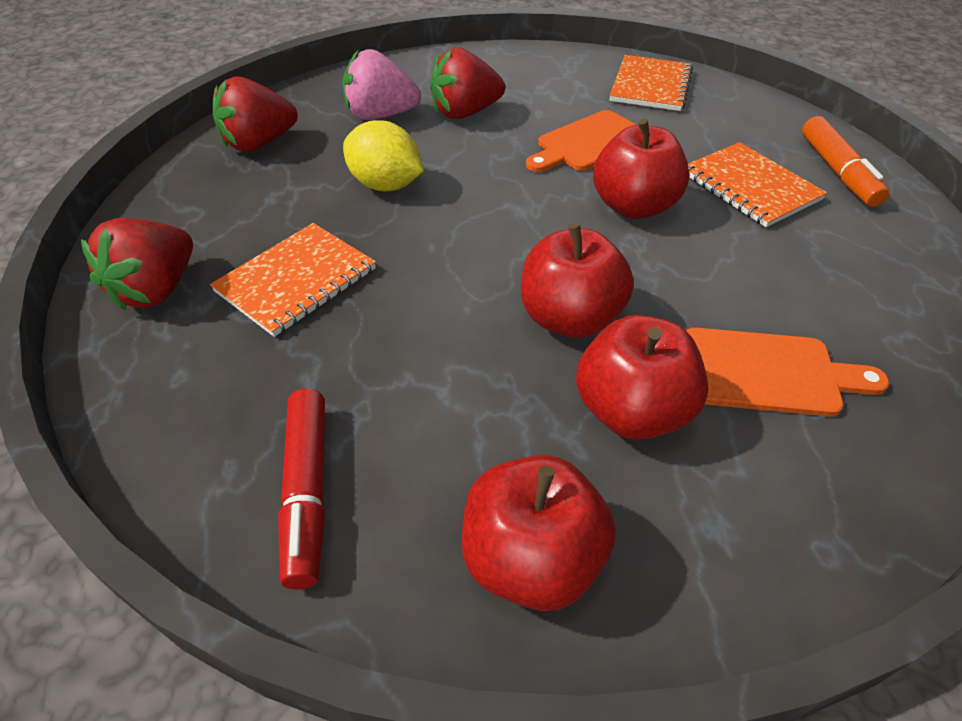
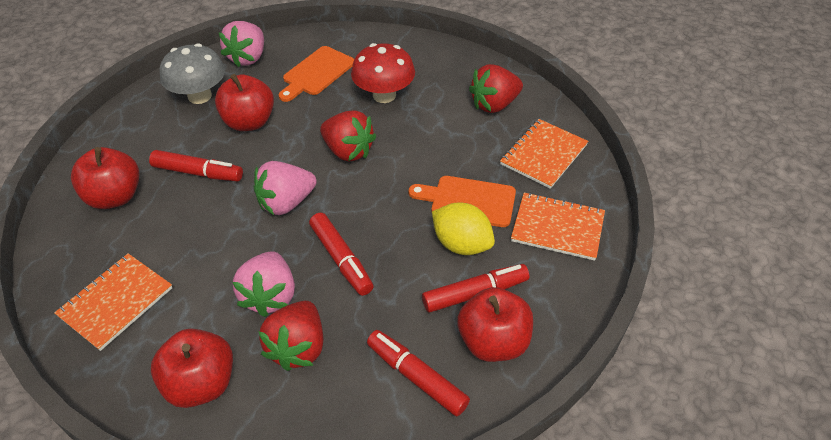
grey mushroom: 0 -> 1
orange marker: 1 -> 0
pink strawberry: 1 -> 3
red marker: 1 -> 4
red mushroom: 0 -> 1

